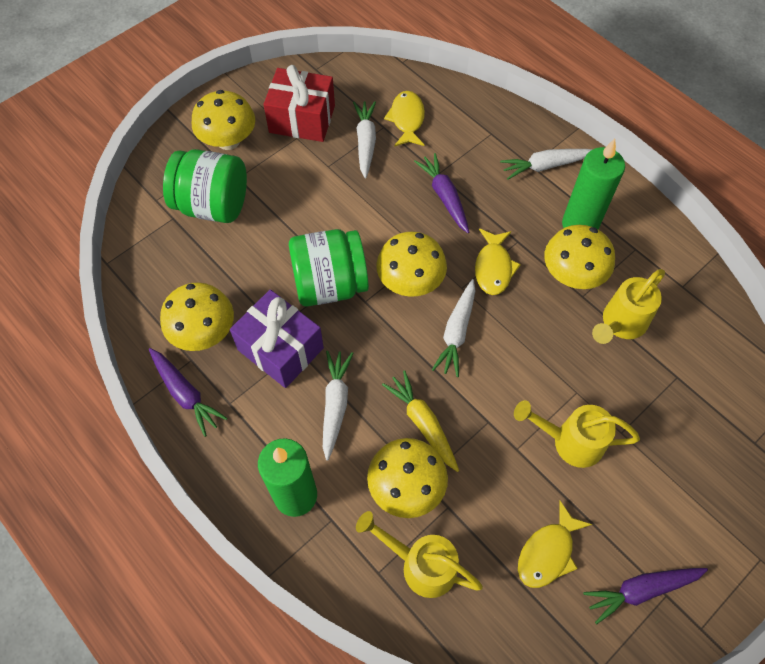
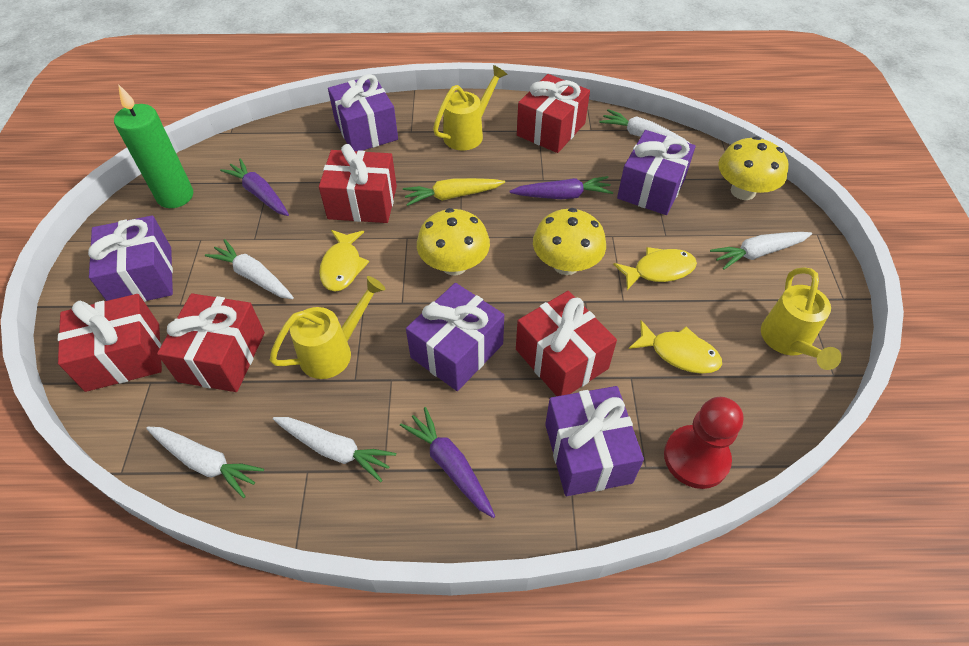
green candle: 2 -> 1
green jar: 2 -> 0
purple gift: 1 -> 5
red gift: 1 -> 5
red pawn: 0 -> 1
white carrot: 4 -> 5
yellow mushroom: 5 -> 3

